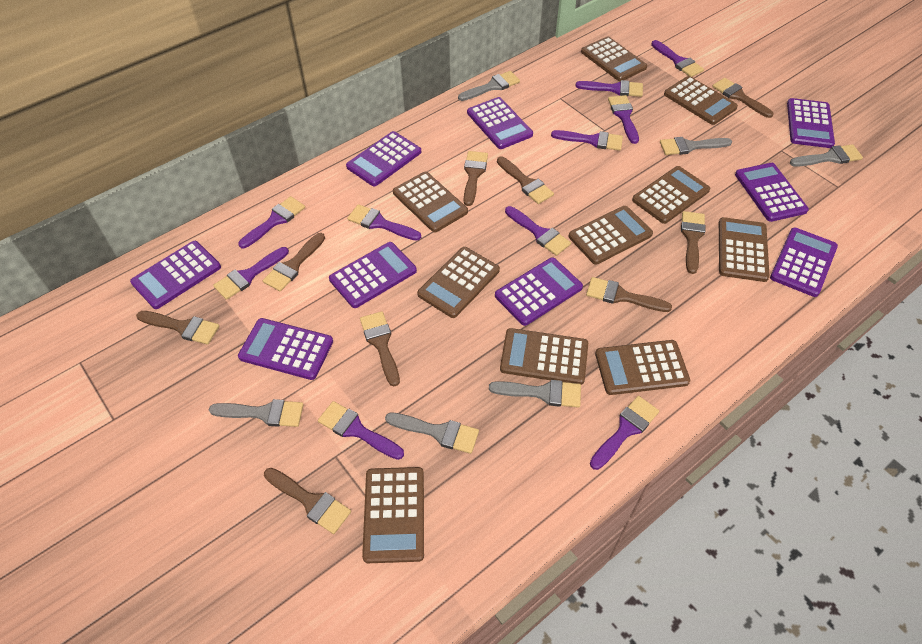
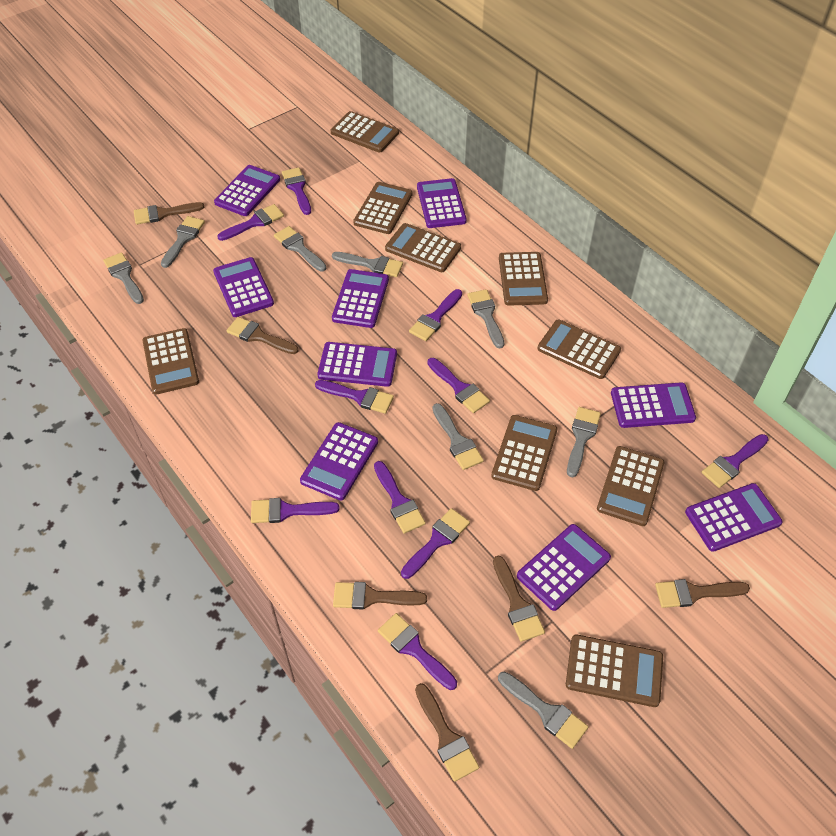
brown brush: 9 -> 6
brown calculator: 10 -> 9
grey brush: 6 -> 8

